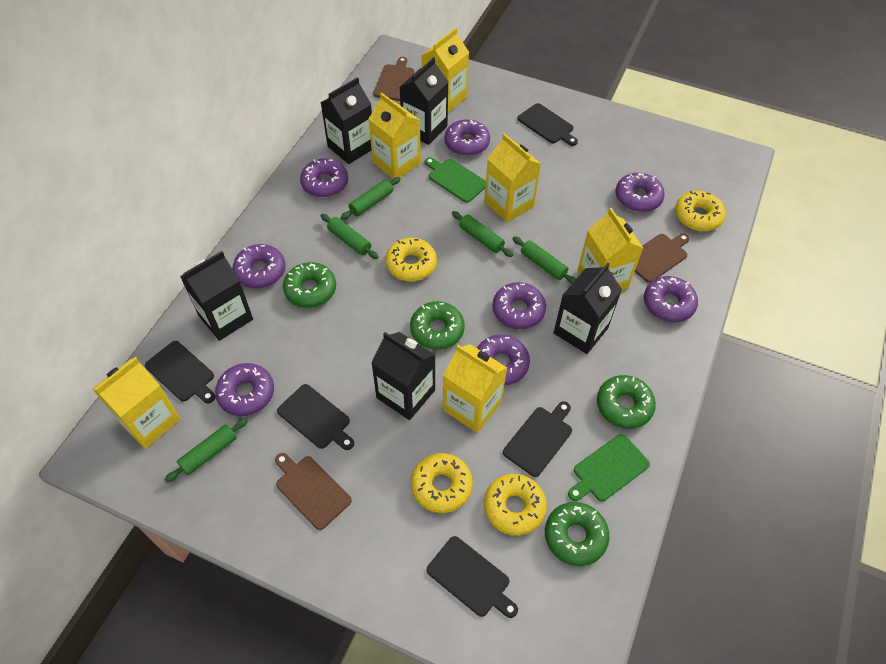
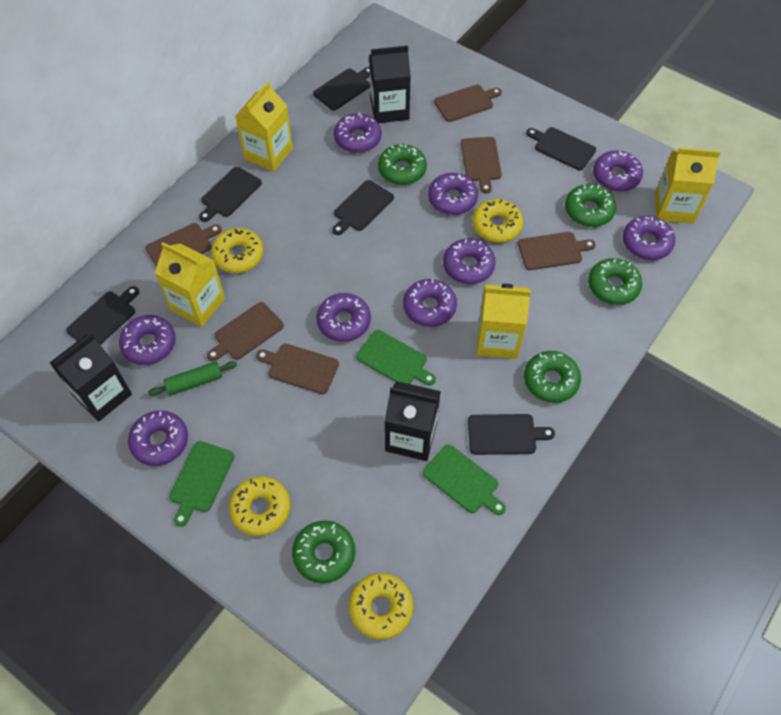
black carton: 5 -> 3
black cutting board: 5 -> 6
brown cutting board: 3 -> 6
green cutting board: 2 -> 3
green donut: 4 -> 5
green rolling pin: 5 -> 1
purple donut: 8 -> 9
yellow carton: 6 -> 4

